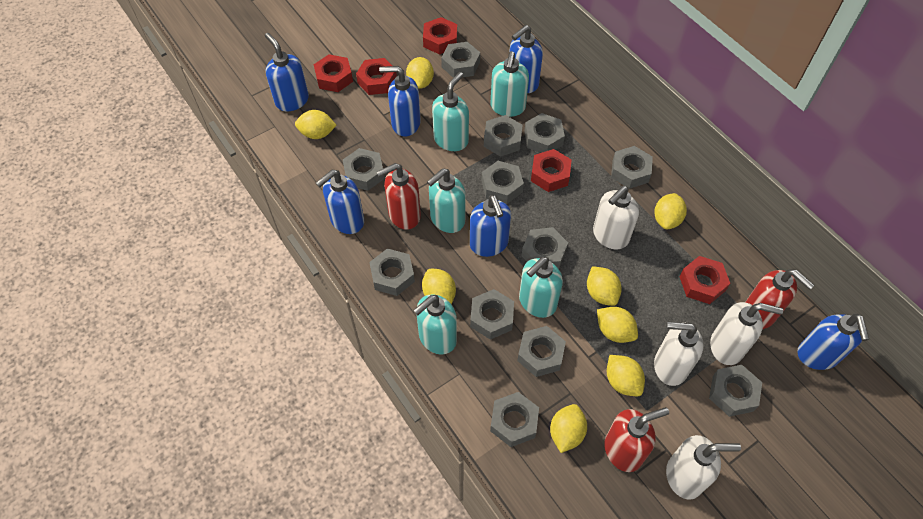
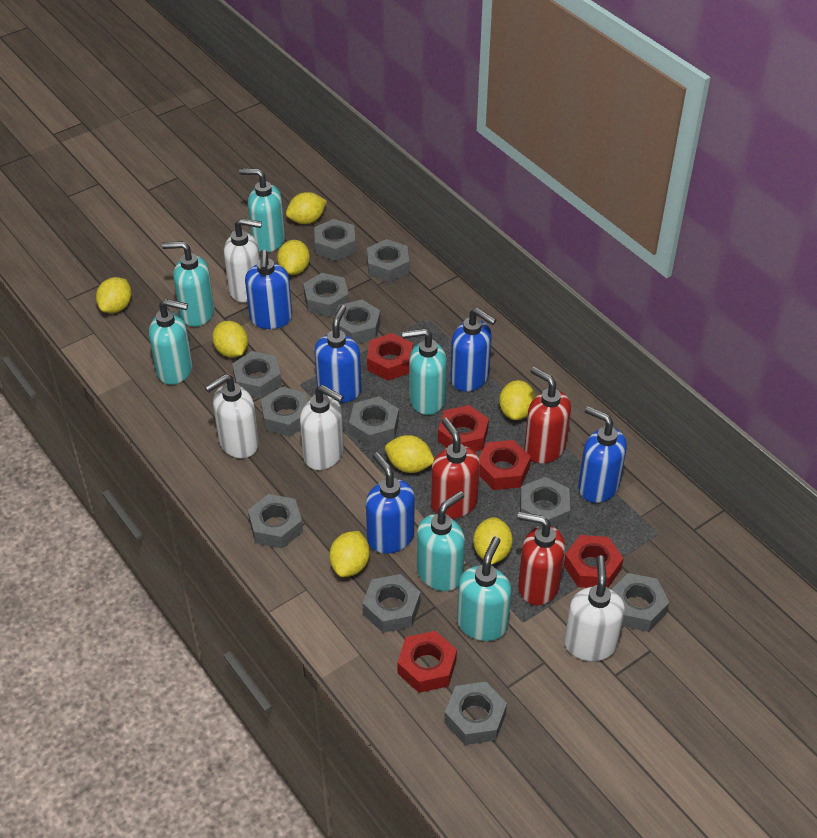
blue soap dispenser: 6 -> 5
turquoise soap dispenser: 5 -> 6

